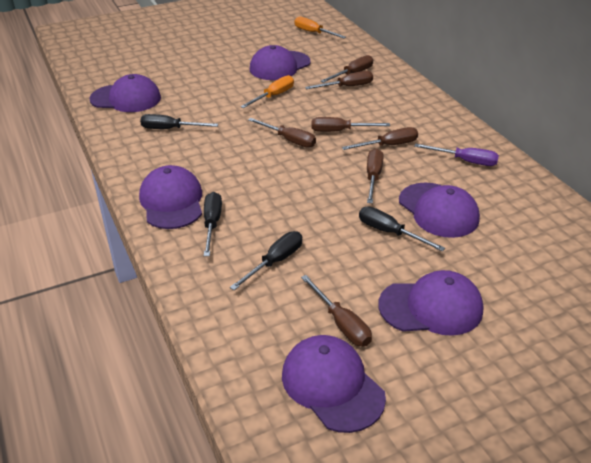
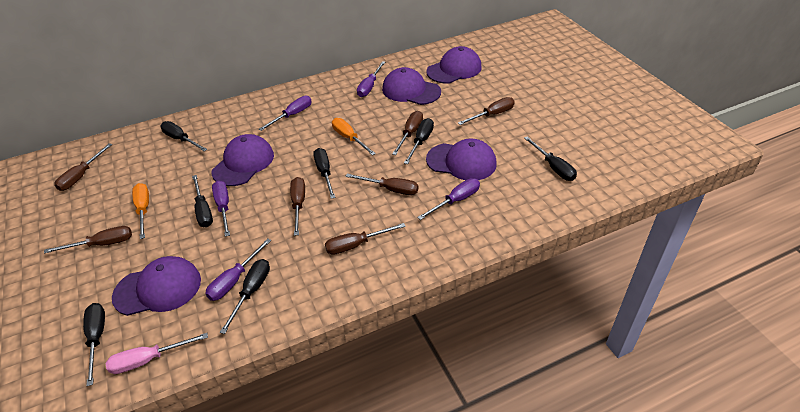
black screwdriver: 4 -> 7
pink screwdriver: 0 -> 1
purple cap: 6 -> 5
purple screwdriver: 1 -> 5

